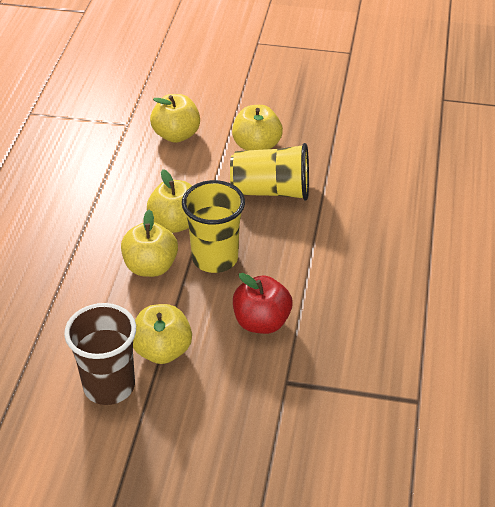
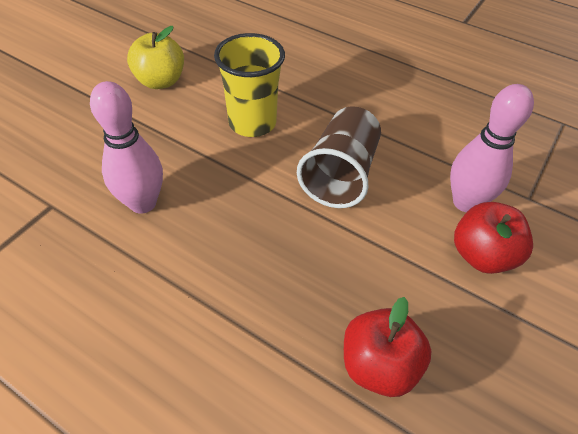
pink bowling pin: 0 -> 2
red apple: 1 -> 2
yellow apple: 5 -> 1
yellow cup: 2 -> 1

